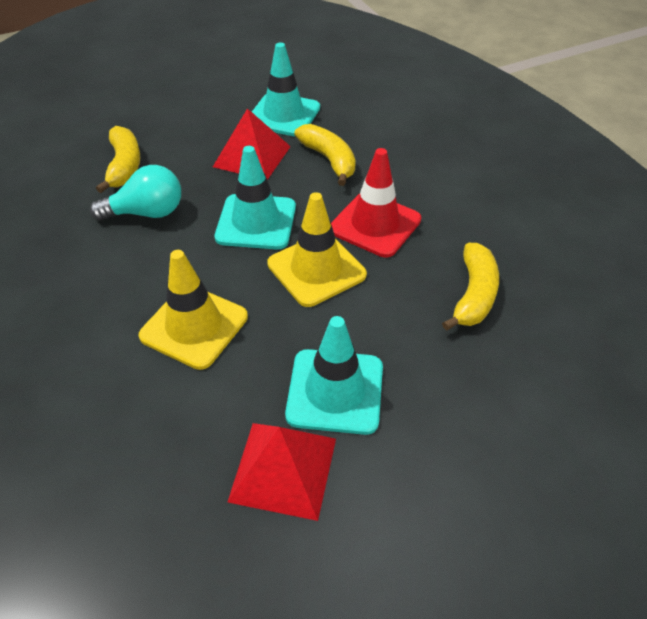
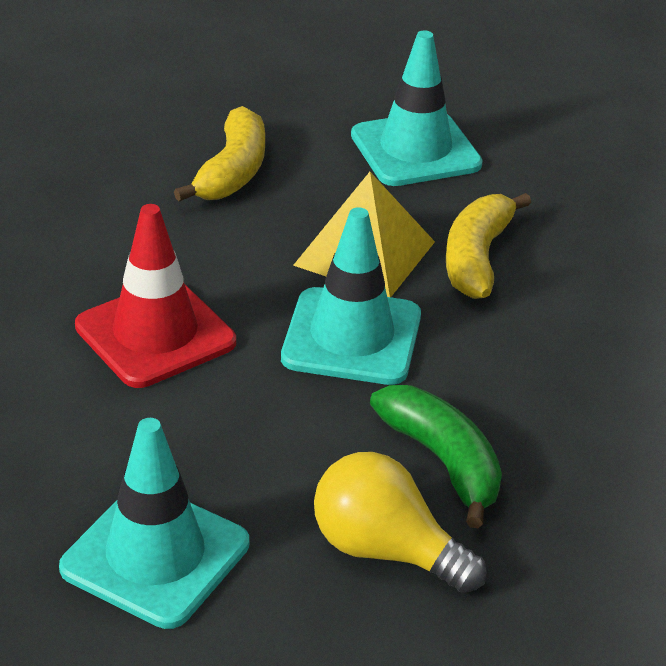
green banana: 0 -> 1
red pyramid: 2 -> 0
turquoise light bulb: 1 -> 0
yellow banana: 3 -> 2
yellow light bulb: 0 -> 1
yellow pyramid: 0 -> 1
yellow traffic cone: 2 -> 0

